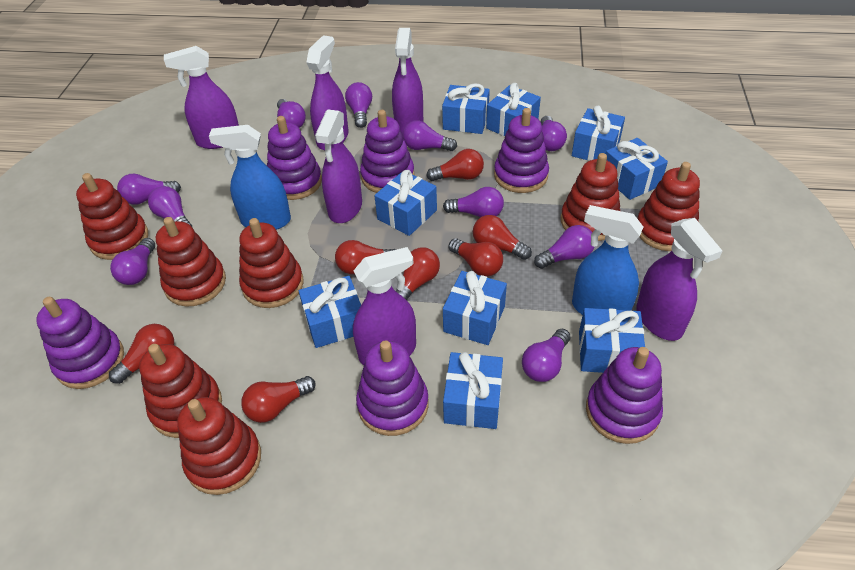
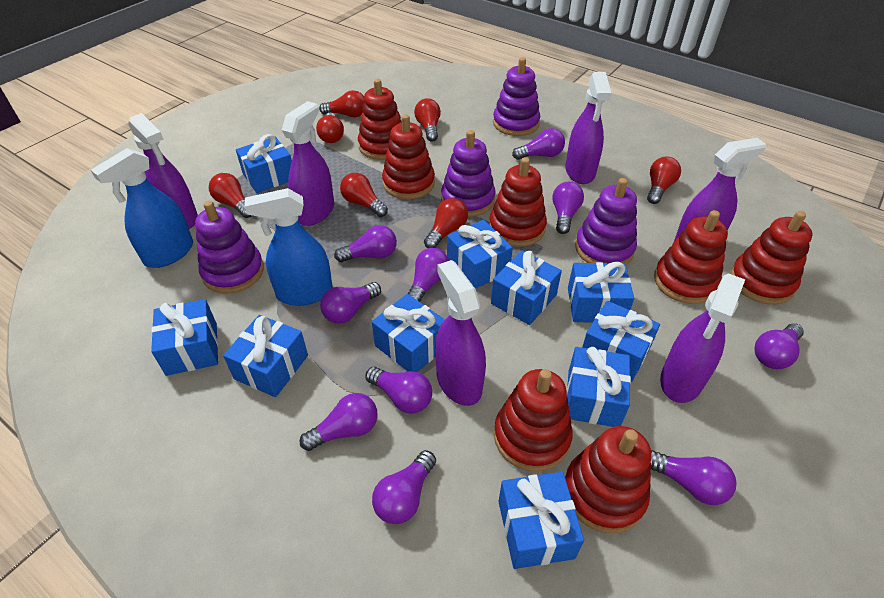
blue gift: 9 -> 10
purple stacking toy: 6 -> 4

